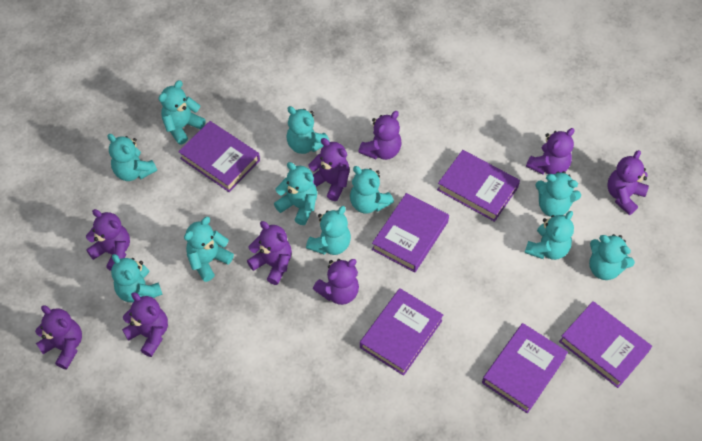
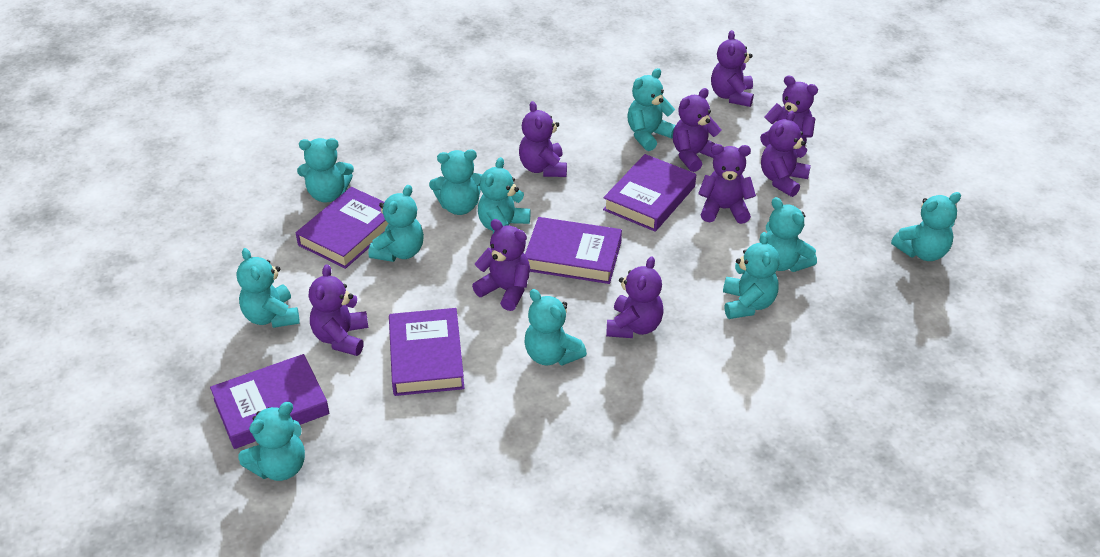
purple book: 6 -> 5

